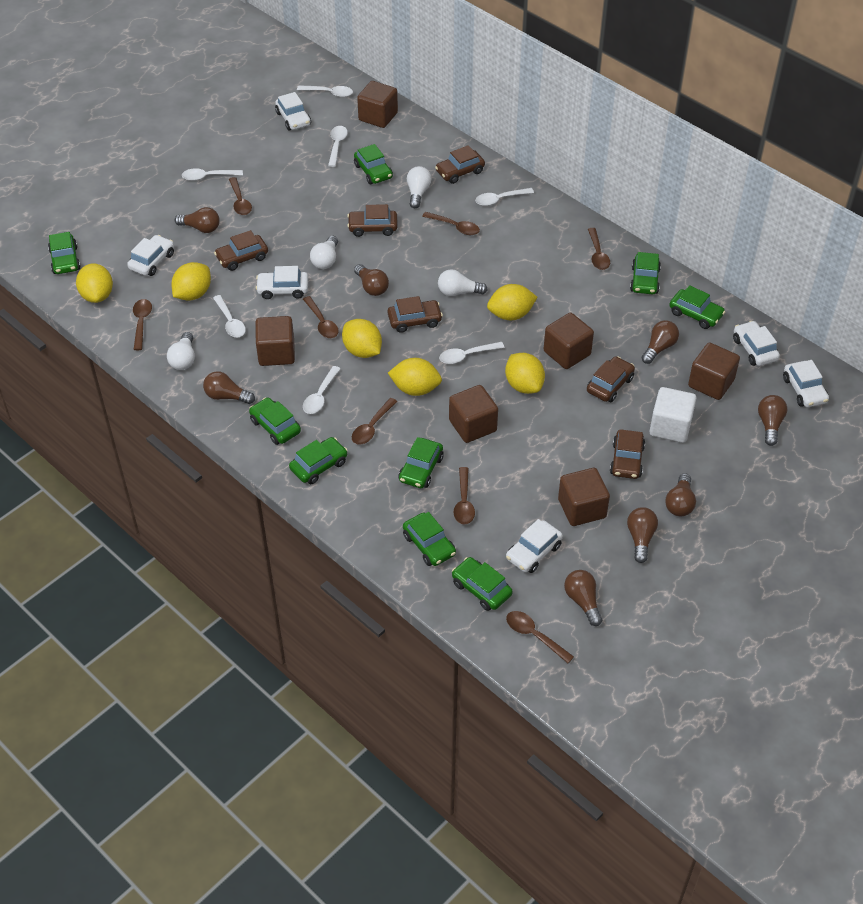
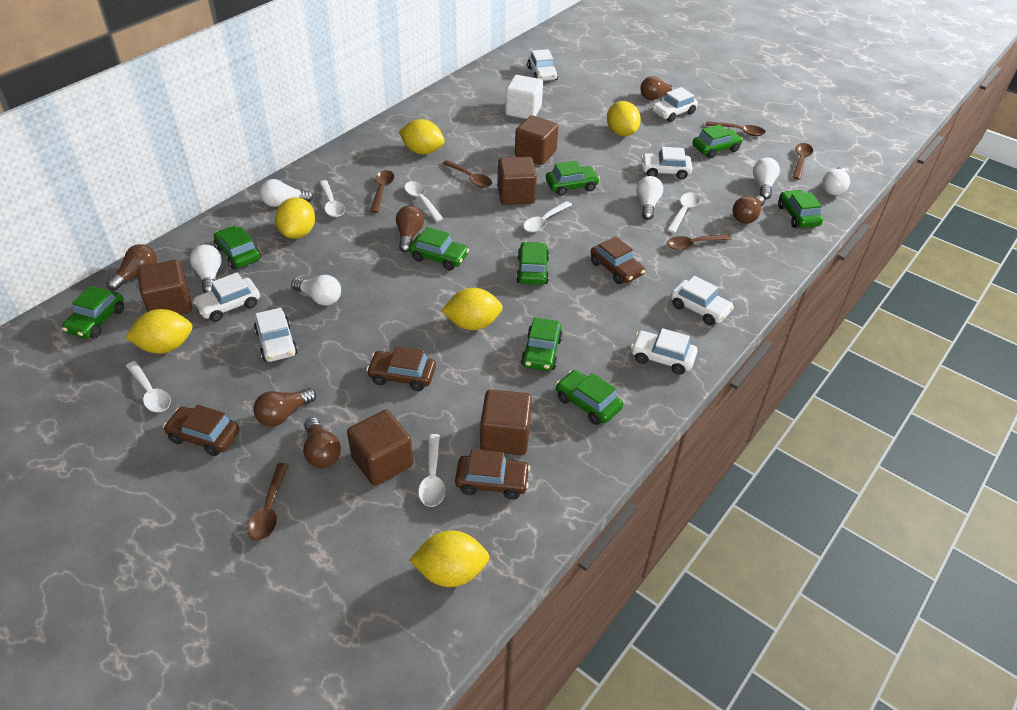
brown car: 6 -> 4
brown cube: 6 -> 5
brown light bulb: 8 -> 6
brown spoon: 8 -> 6
white car: 6 -> 7
white light bulb: 4 -> 6
white spoon: 7 -> 6

